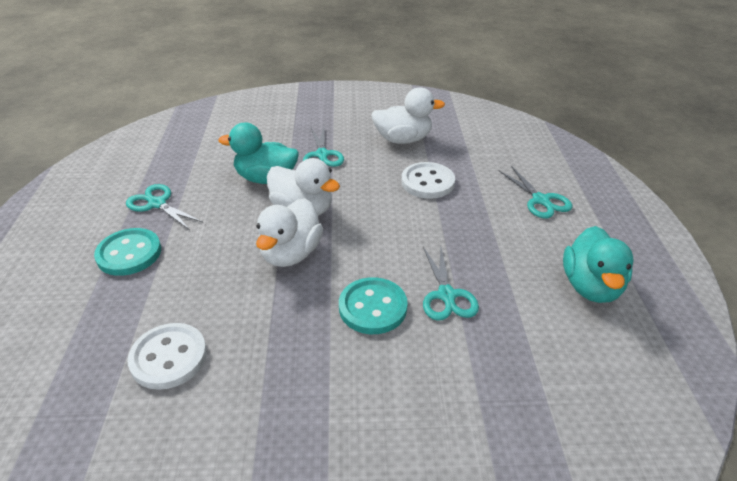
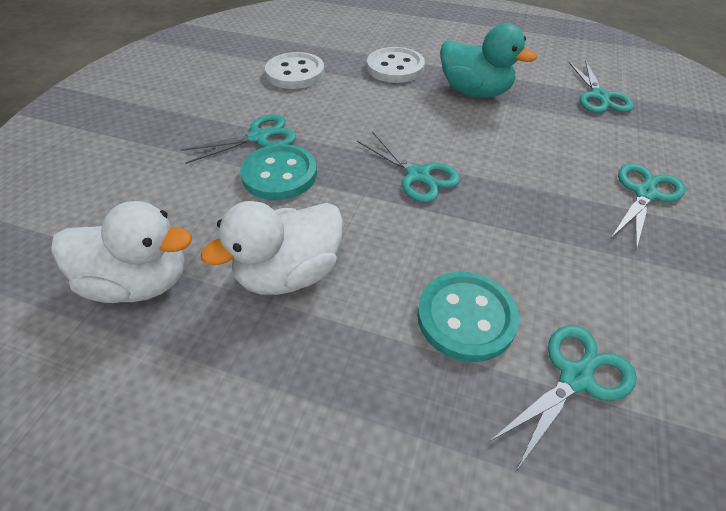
turquoise duck: 2 -> 1
turquoise scissors: 4 -> 5
white duck: 3 -> 2

